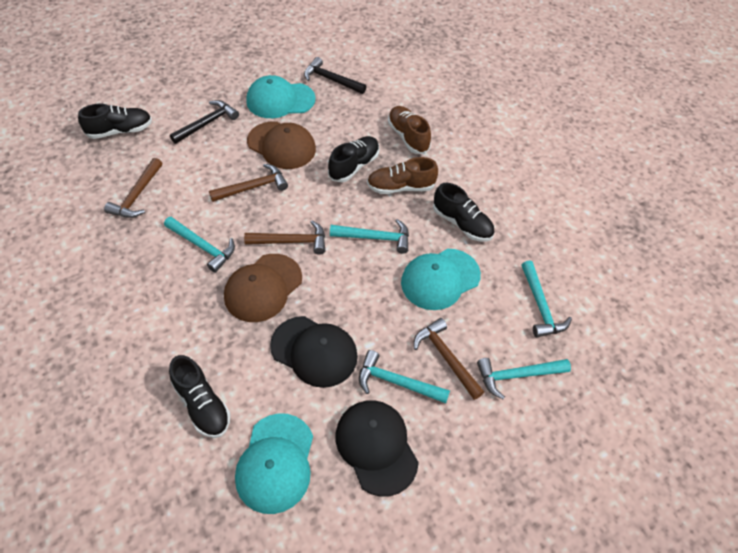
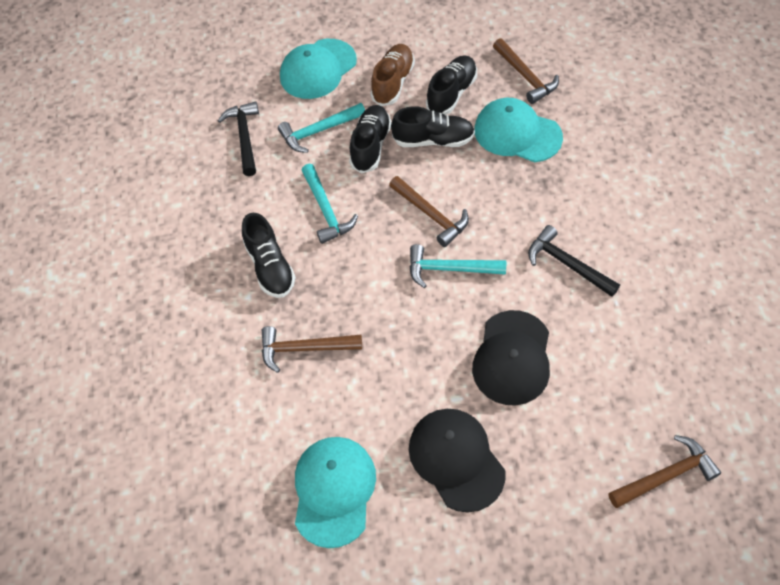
brown cap: 2 -> 0
brown shoe: 2 -> 1
turquoise hammer: 5 -> 3

